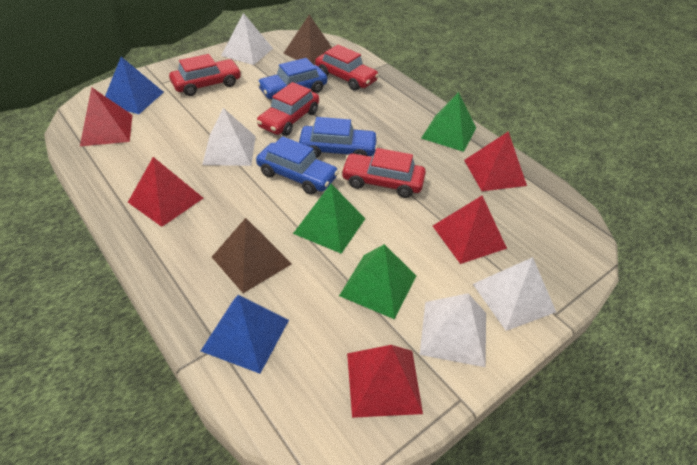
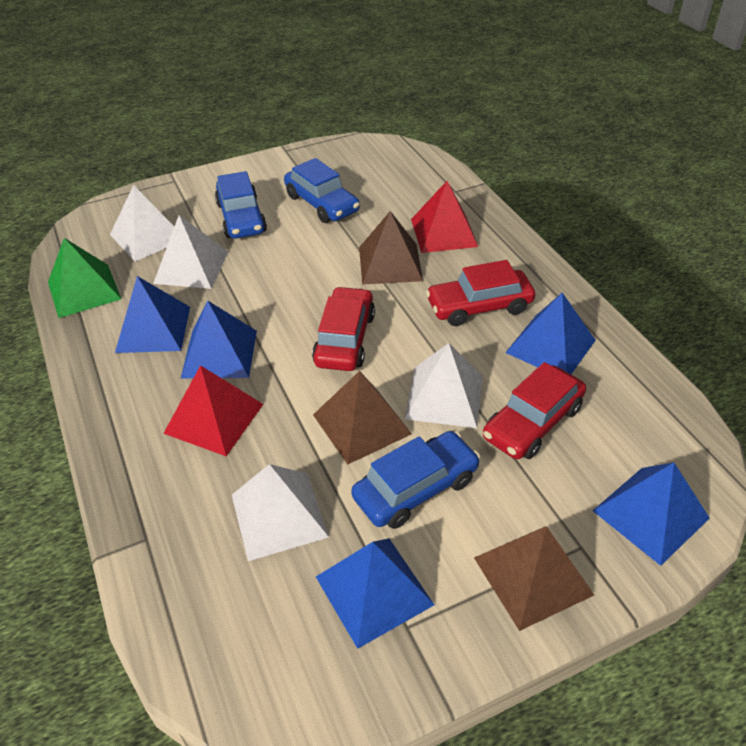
blue pyramid: 2 -> 5
brown pyramid: 2 -> 3
green pyramid: 3 -> 1
red car: 4 -> 3
red pyramid: 5 -> 2

